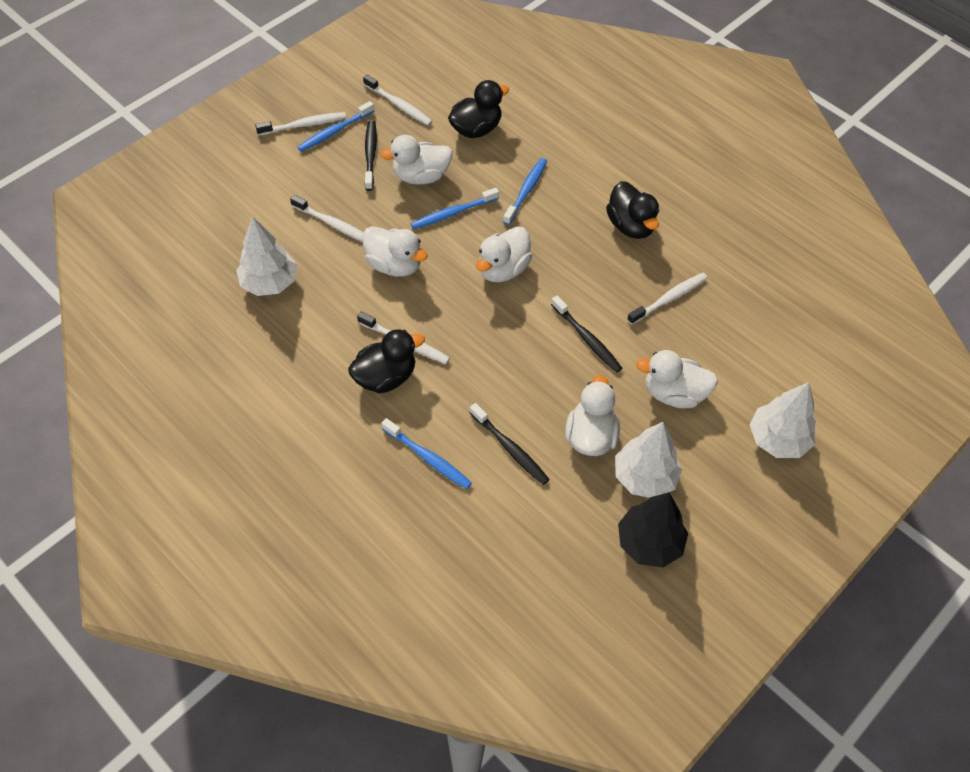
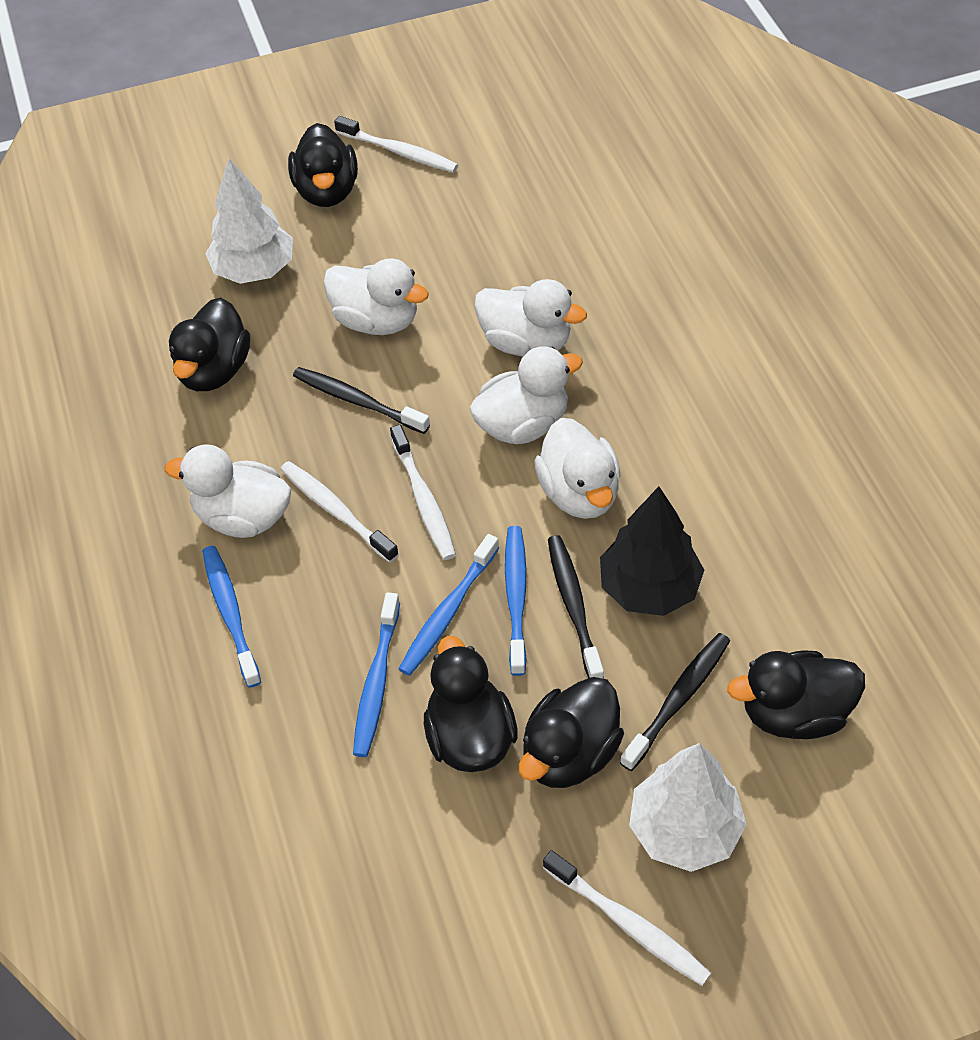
black duck: 3 -> 5
white toothbrush: 5 -> 4
white tree: 3 -> 2

